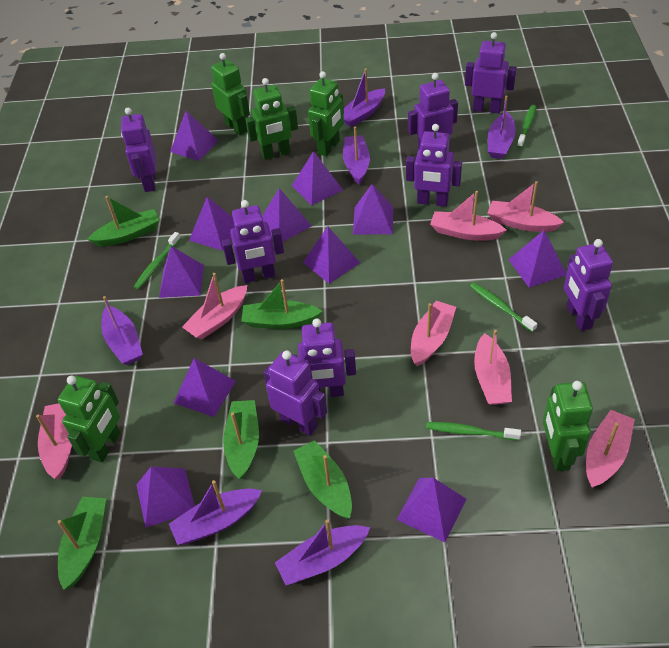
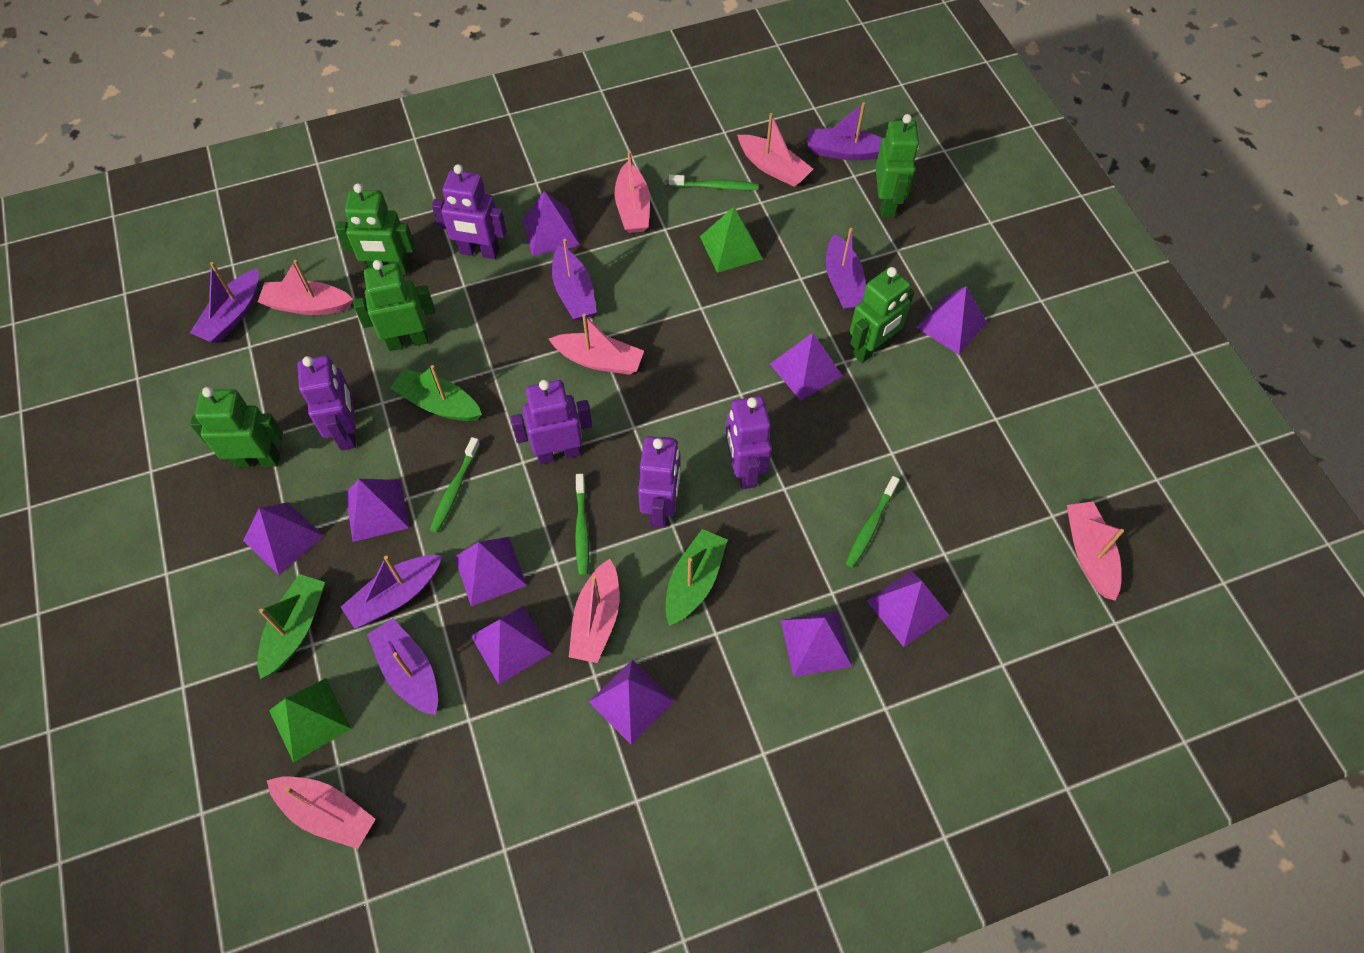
green boat: 5 -> 3
green pyramid: 0 -> 2
purple pyramid: 11 -> 10
purple robot: 8 -> 5

